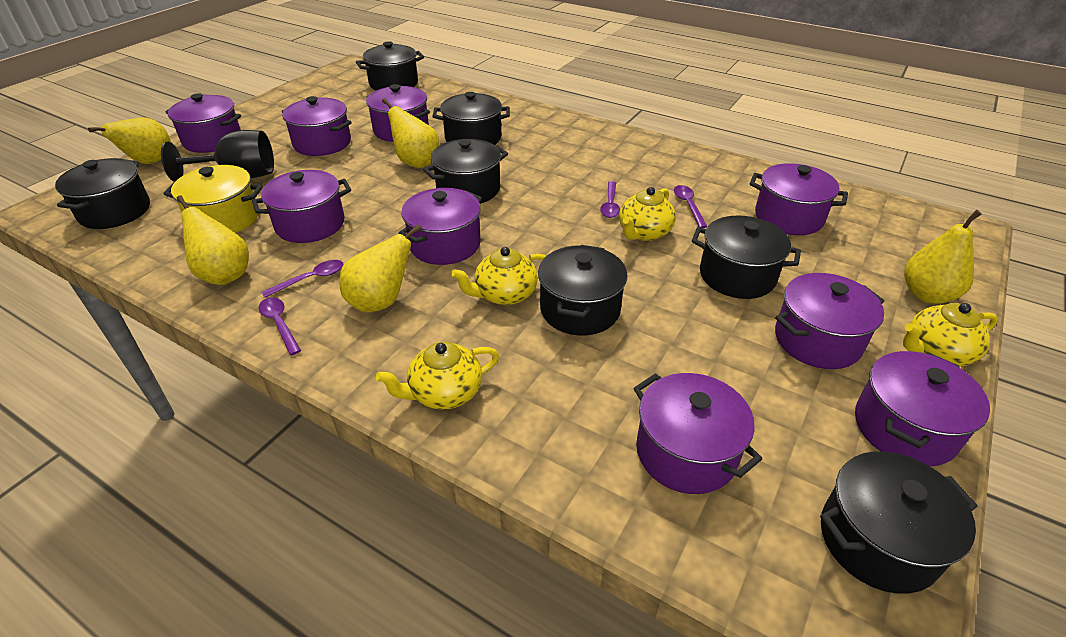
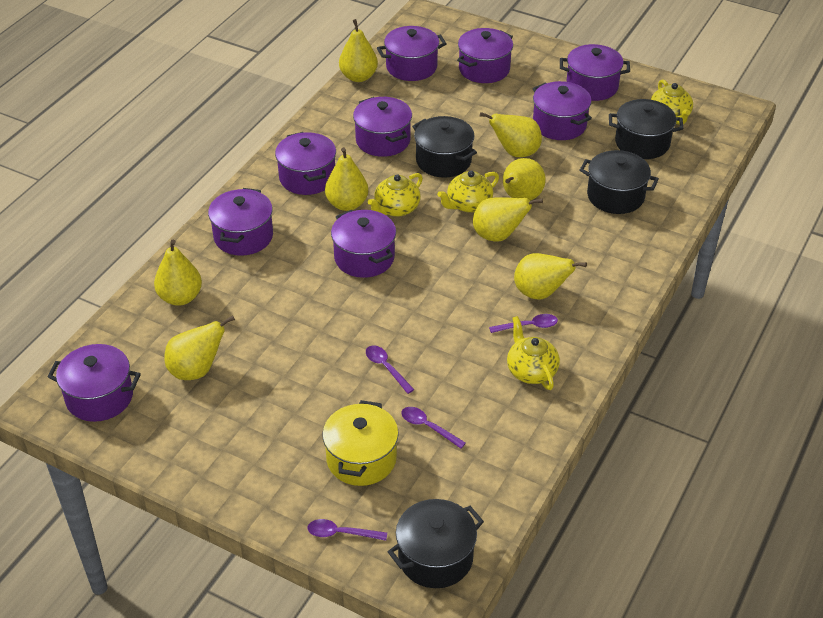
black goblet: 1 -> 0
black pot: 7 -> 4
yellow pear: 5 -> 8

